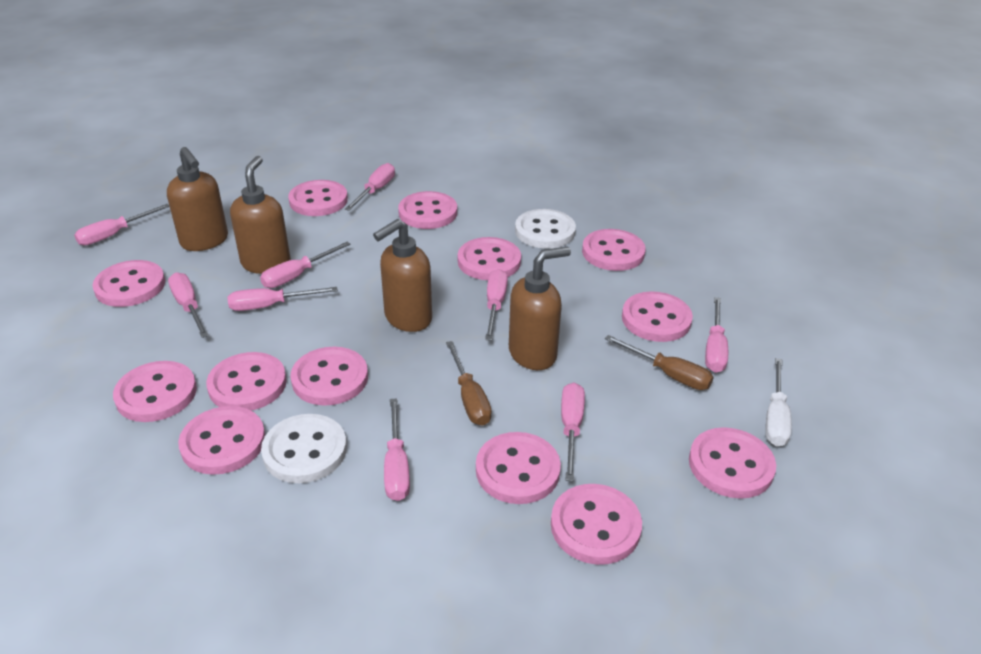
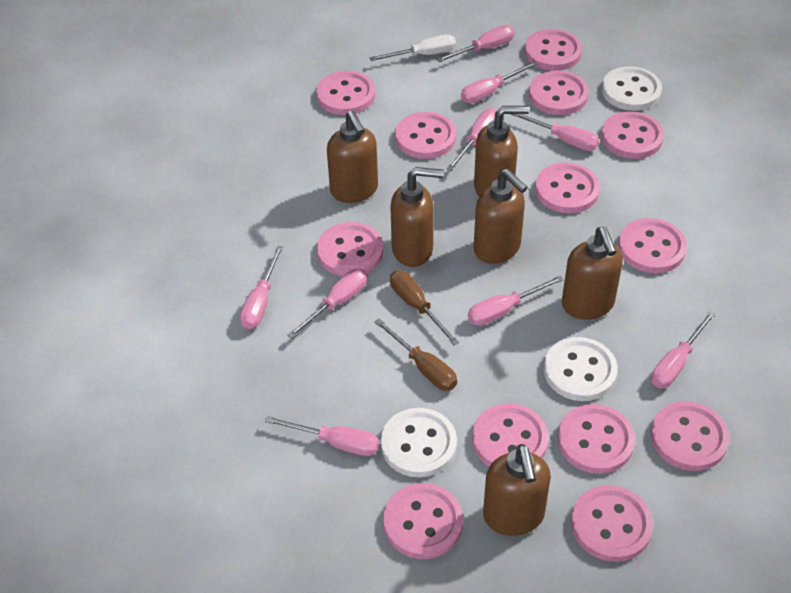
brown soap dispenser: 4 -> 6
white button: 2 -> 3

